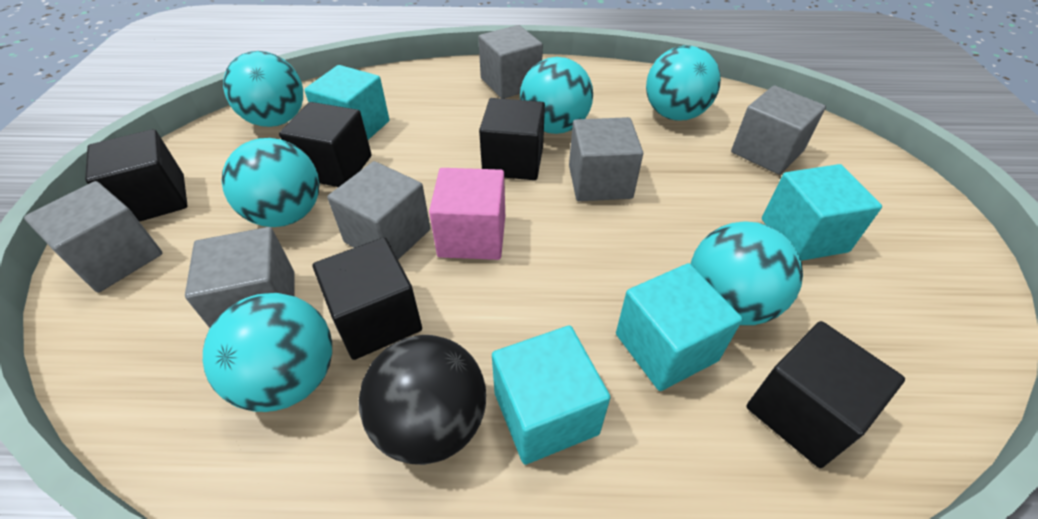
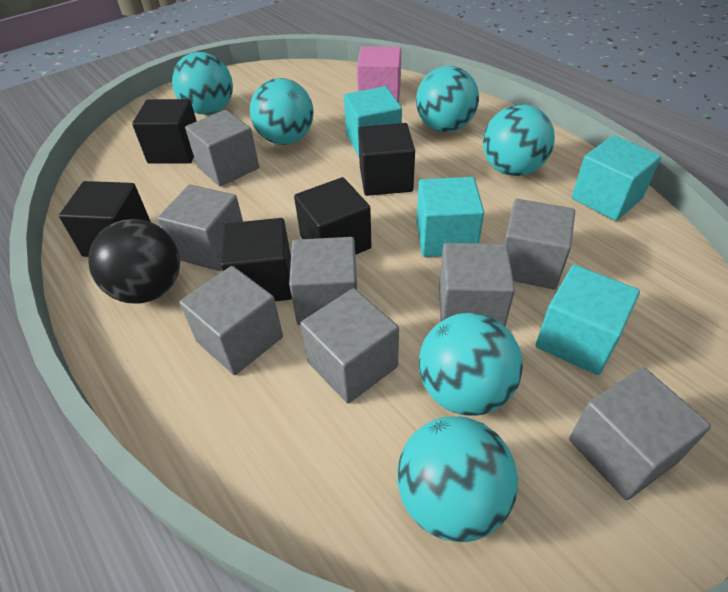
grey cube: 6 -> 8

